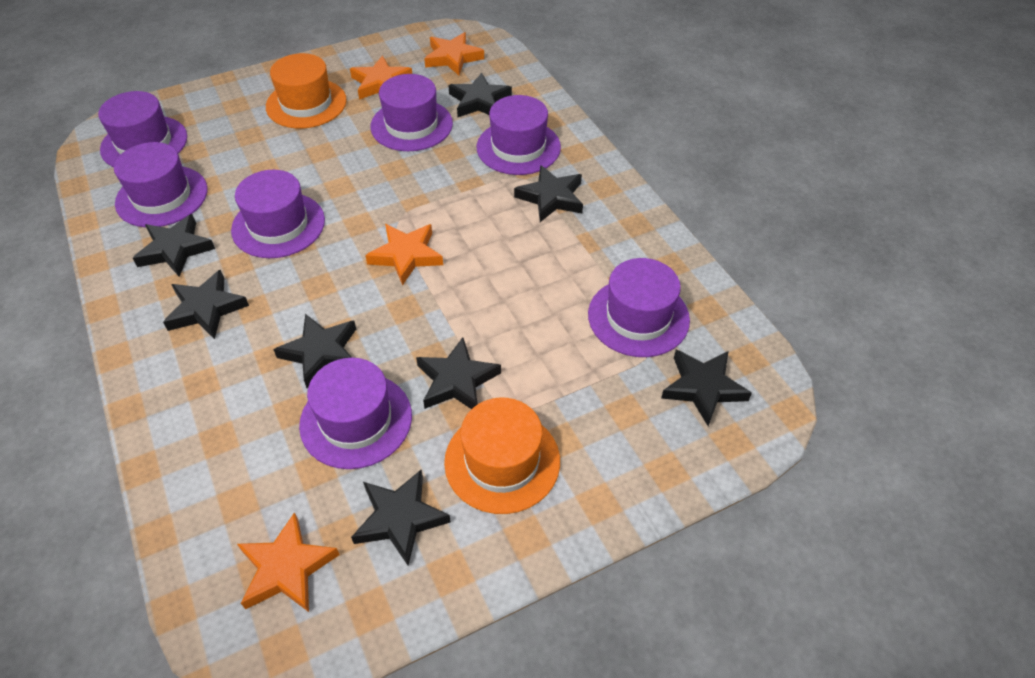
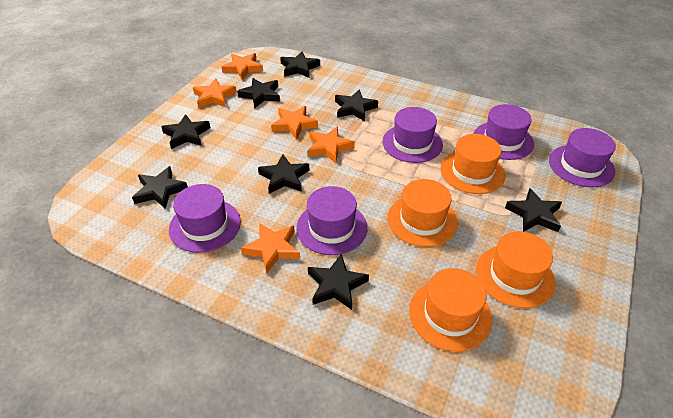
orange hat: 2 -> 4
orange star: 4 -> 5
purple hat: 7 -> 5

